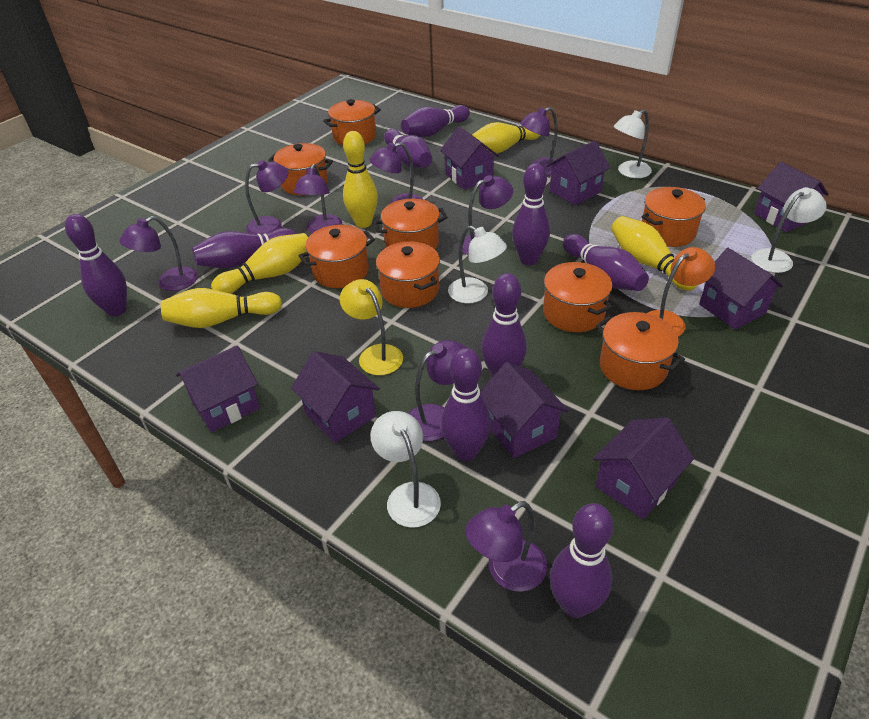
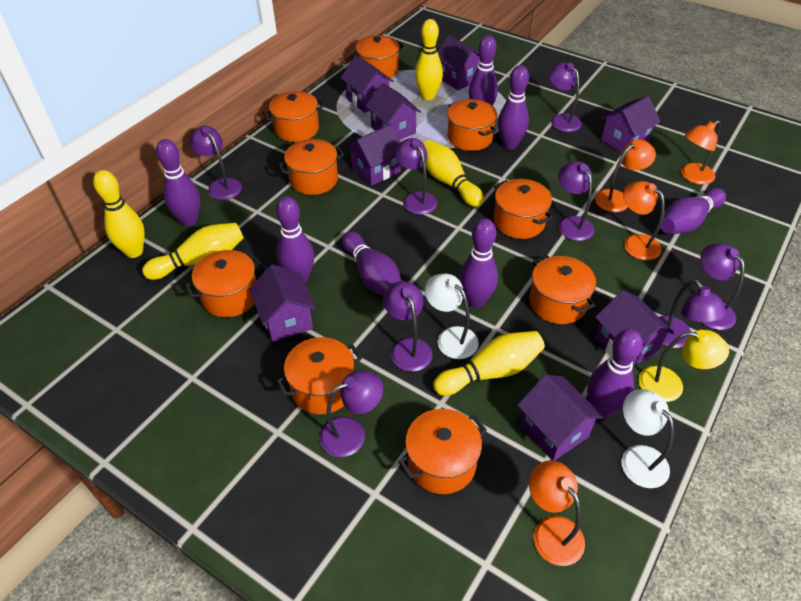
orange lamp: 1 -> 4
orange pot: 8 -> 9
purple bowling pin: 9 -> 8
white lamp: 4 -> 2

